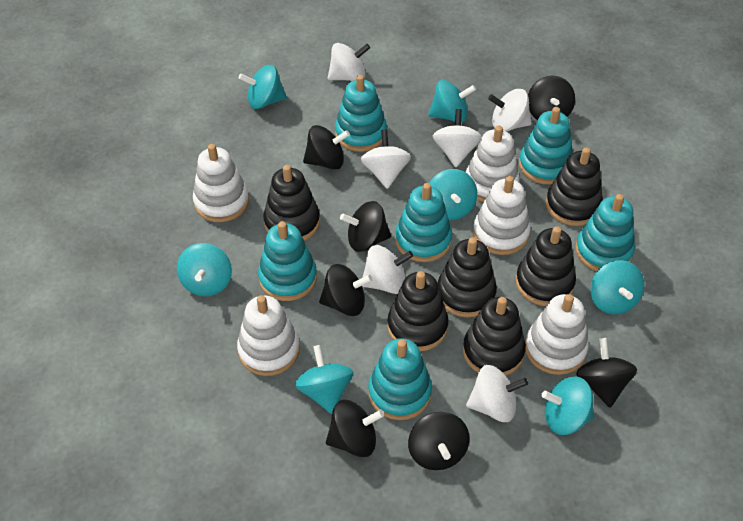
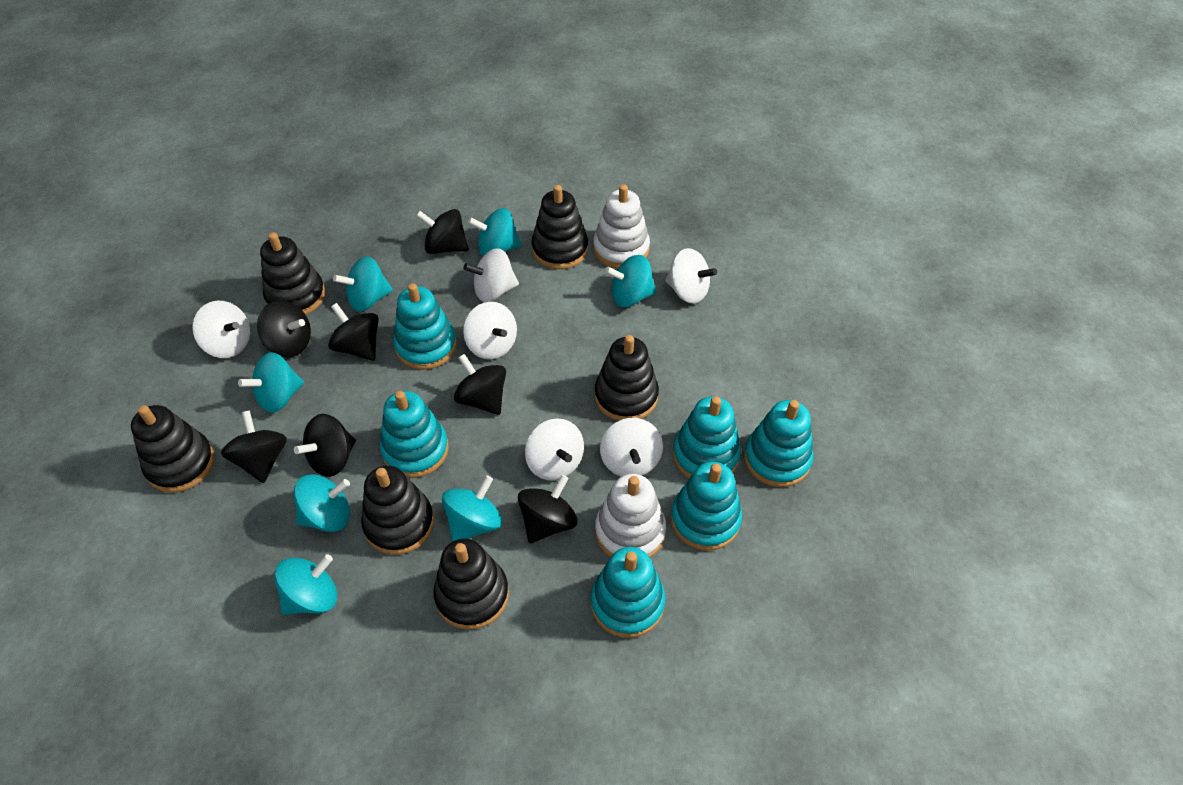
white stacking toy: 5 -> 2

